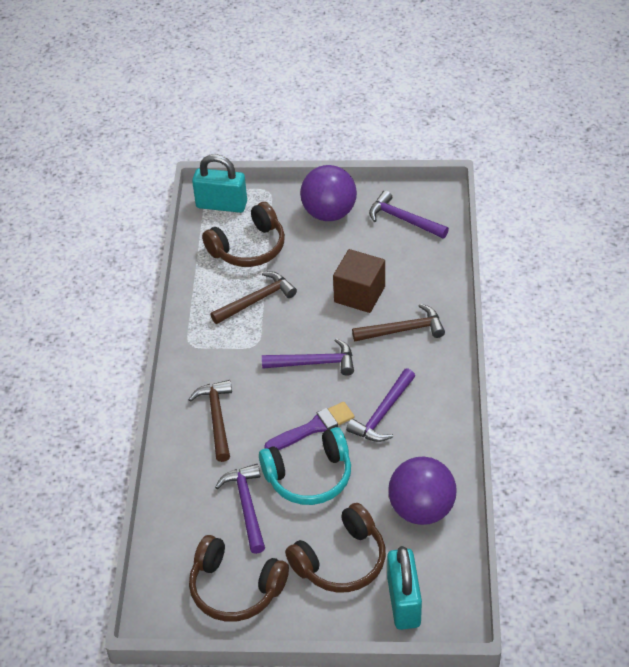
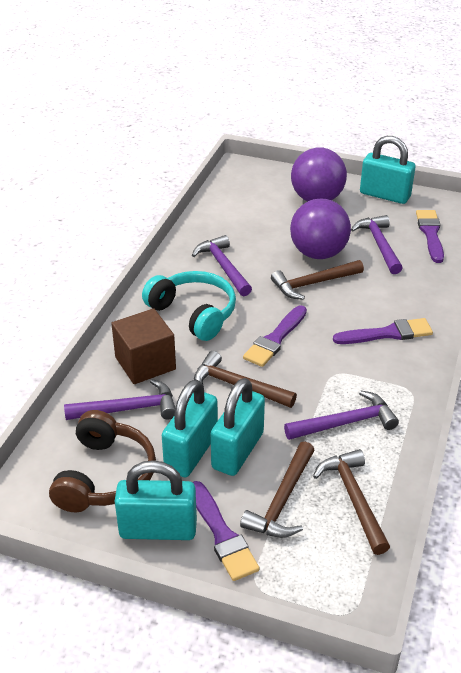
brown hammer: 3 -> 4
brown headphones: 3 -> 1
purple brush: 1 -> 4
turquoise padlock: 2 -> 4

